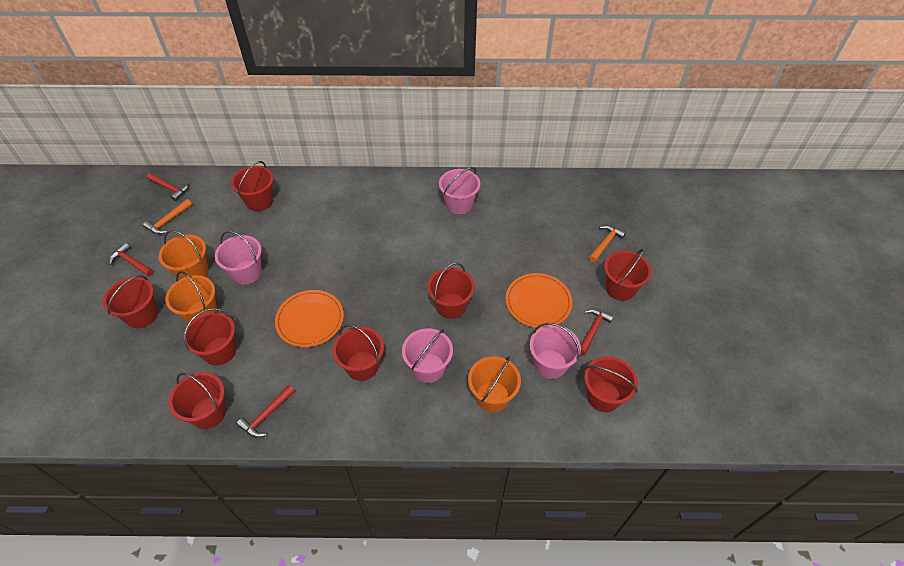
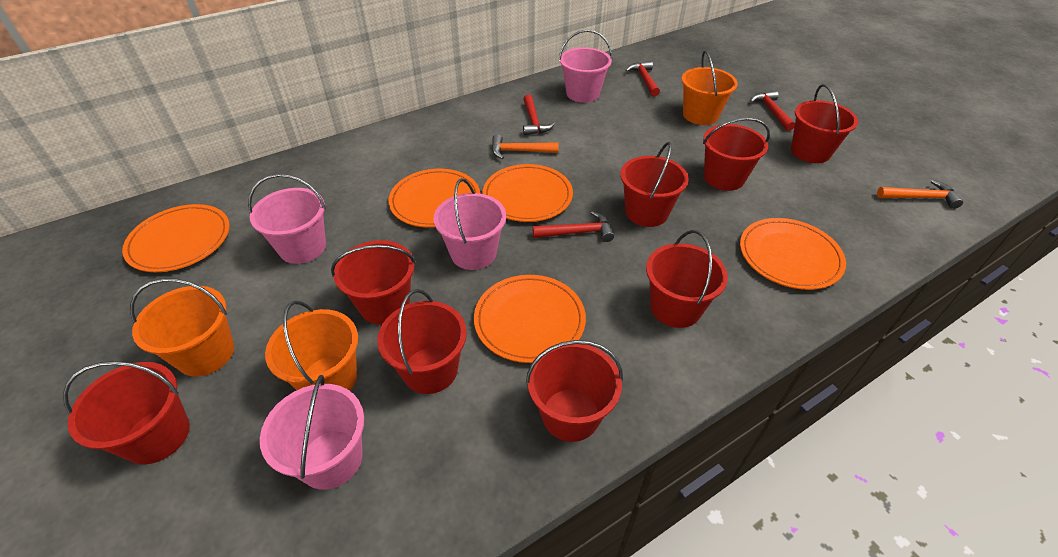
orange plate: 2 -> 5

